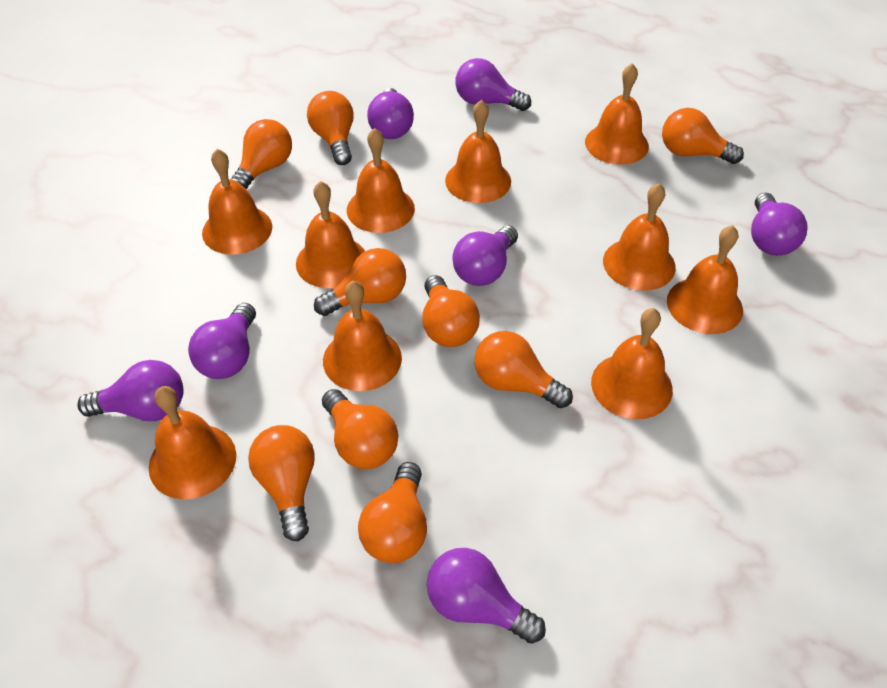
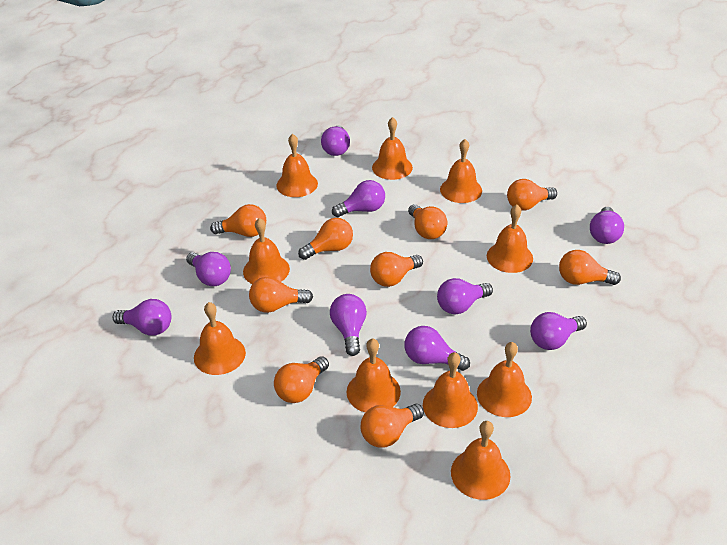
purple light bulb: 7 -> 9

